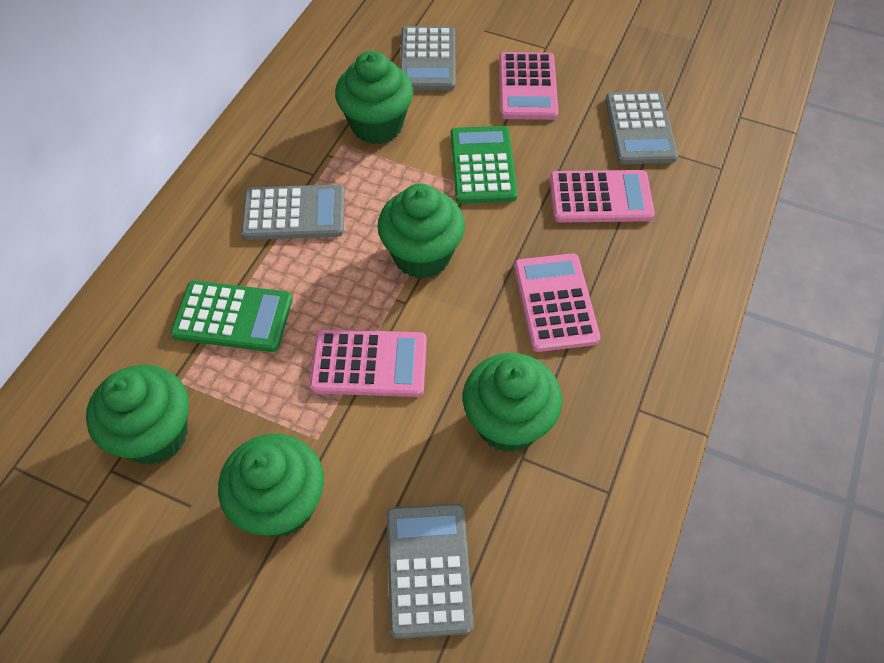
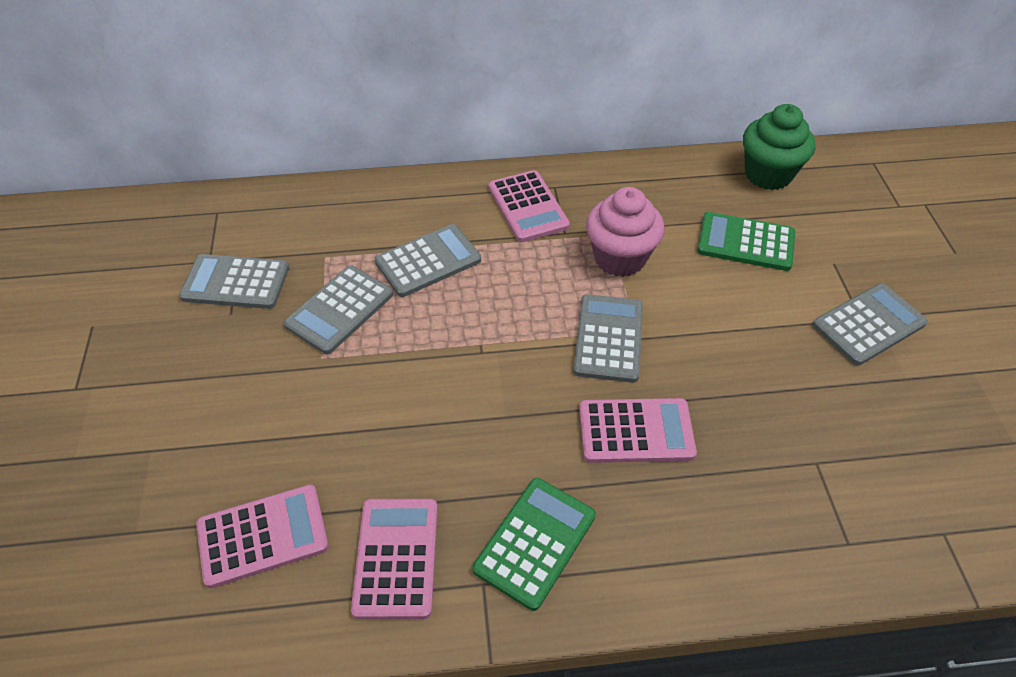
green cupcake: 5 -> 1
grey calculator: 4 -> 5
pink cupcake: 0 -> 1

